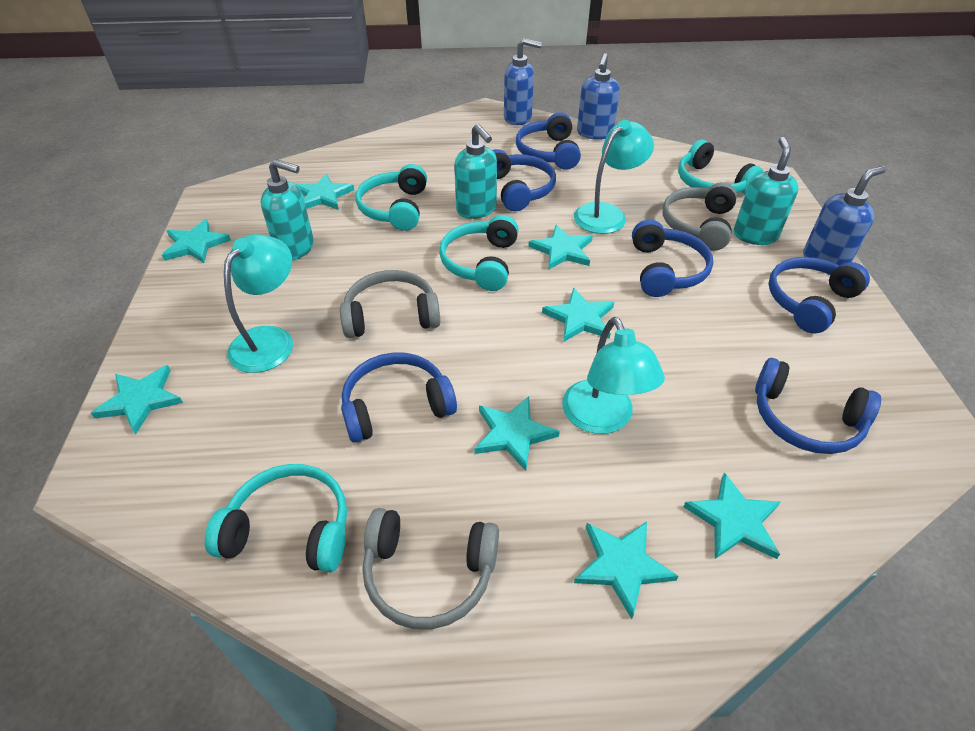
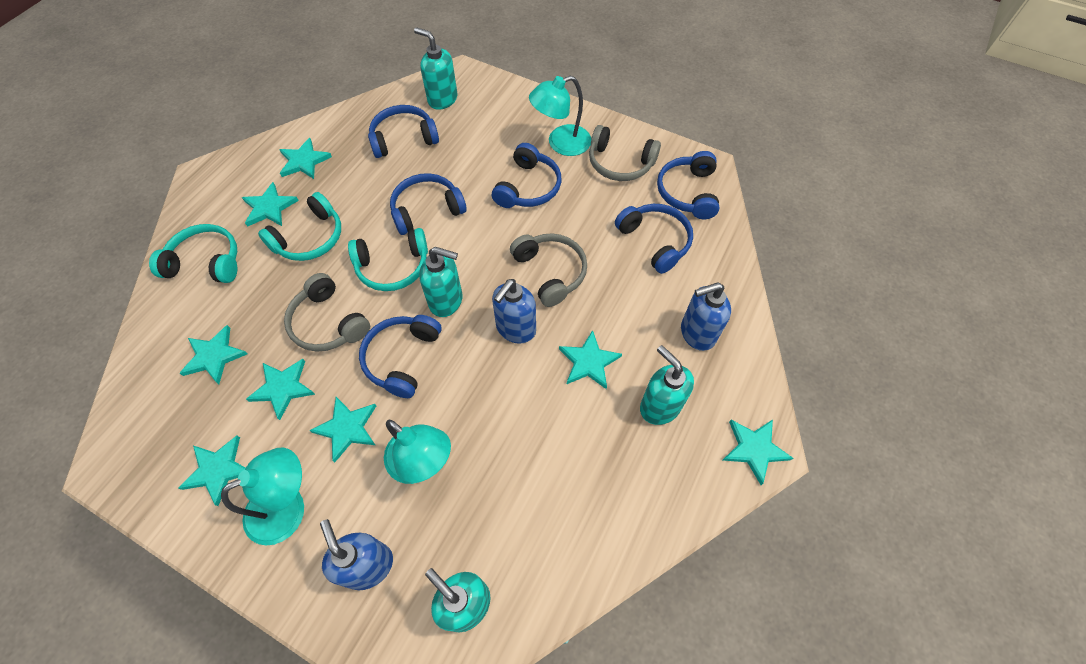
turquoise headphones: 4 -> 3
turquoise soap dispenser: 3 -> 4

